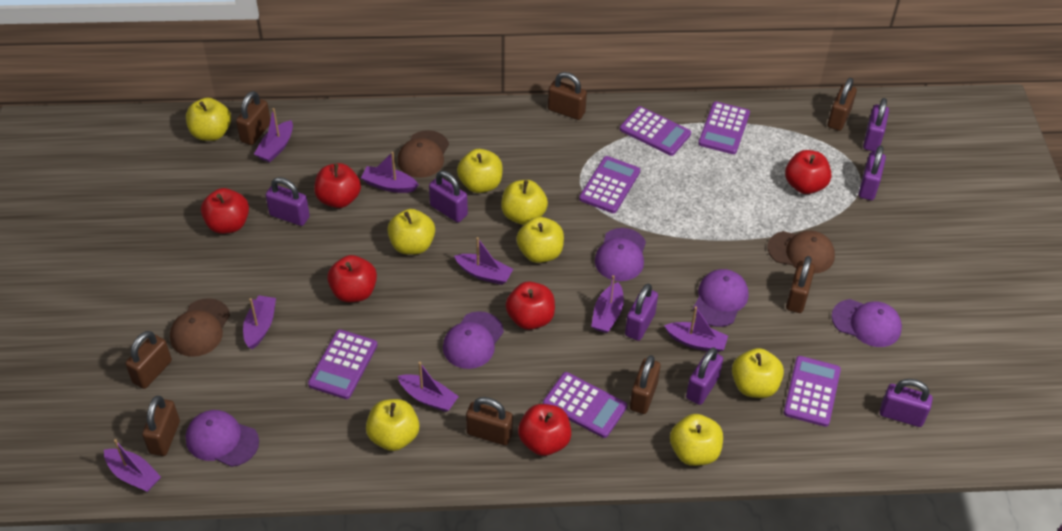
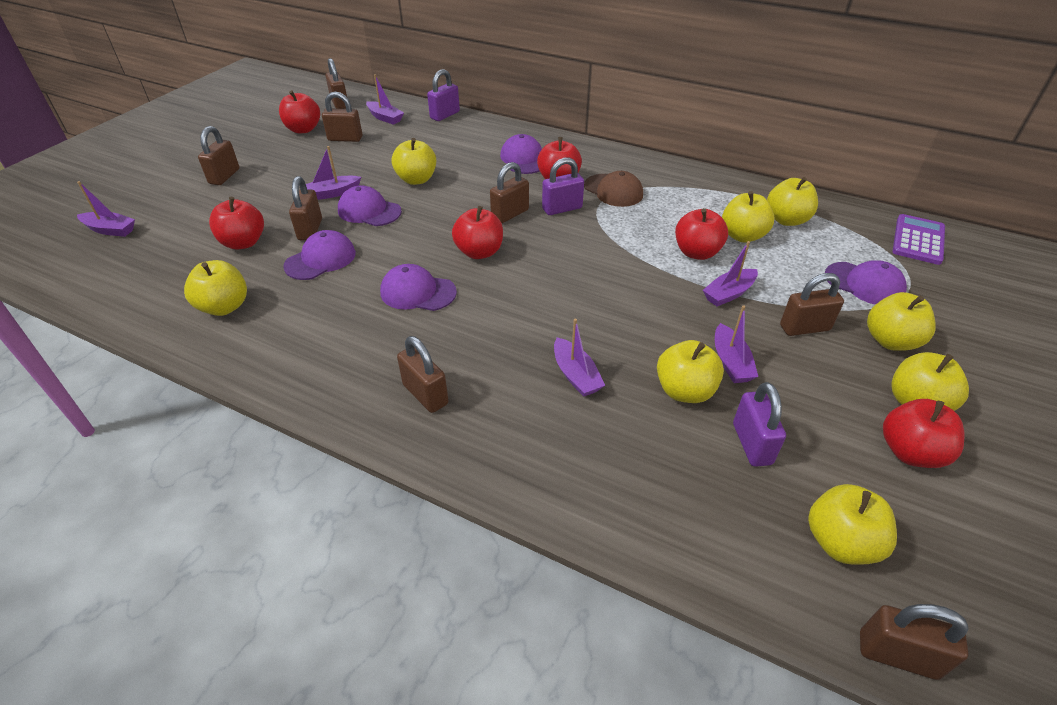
brown cap: 3 -> 1
purple boat: 8 -> 6
purple calculator: 6 -> 1
purple padlock: 7 -> 3

